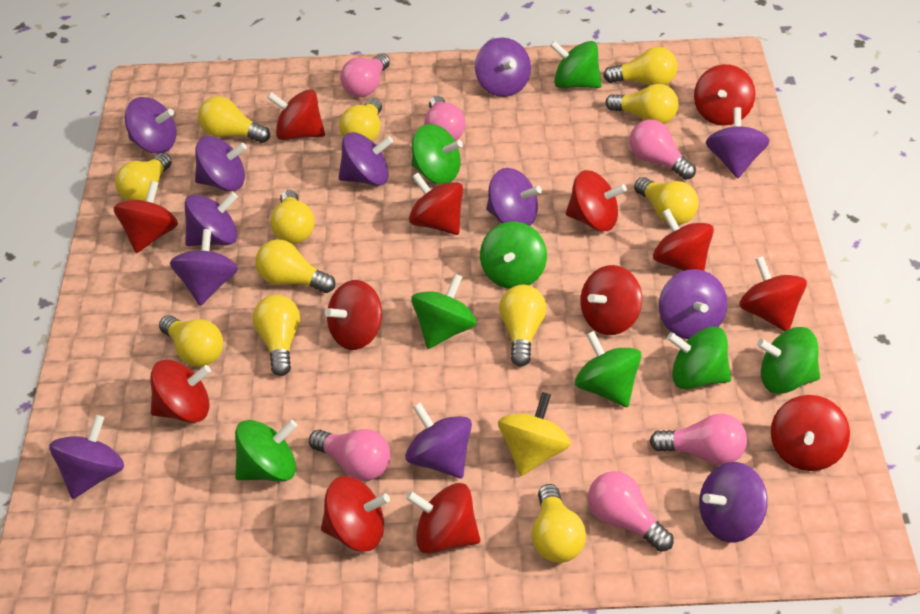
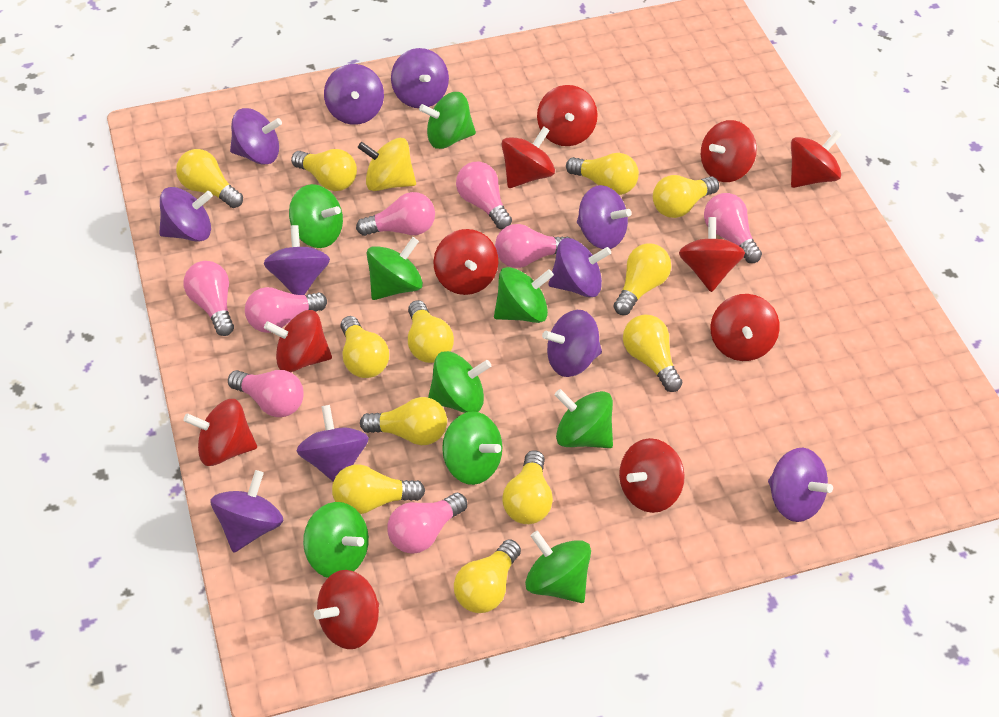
green spinning top: 8 -> 9
pink light bulb: 6 -> 8
purple spinning top: 12 -> 11
red spinning top: 13 -> 11

